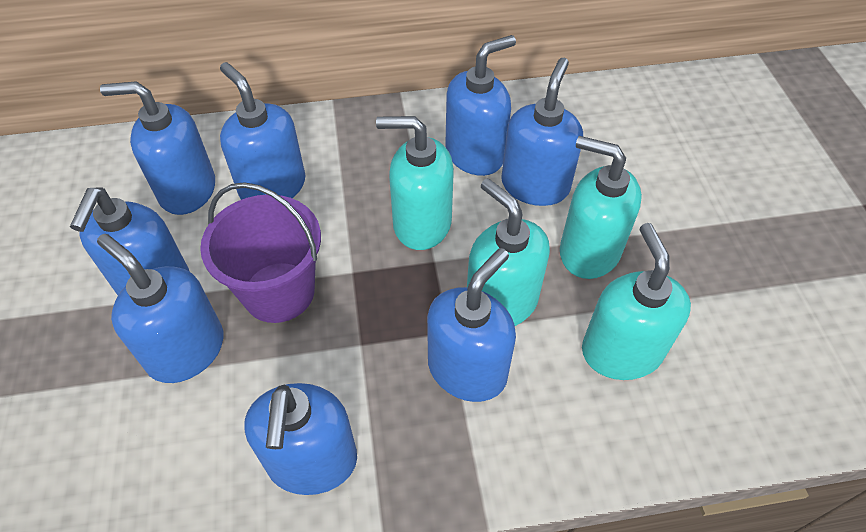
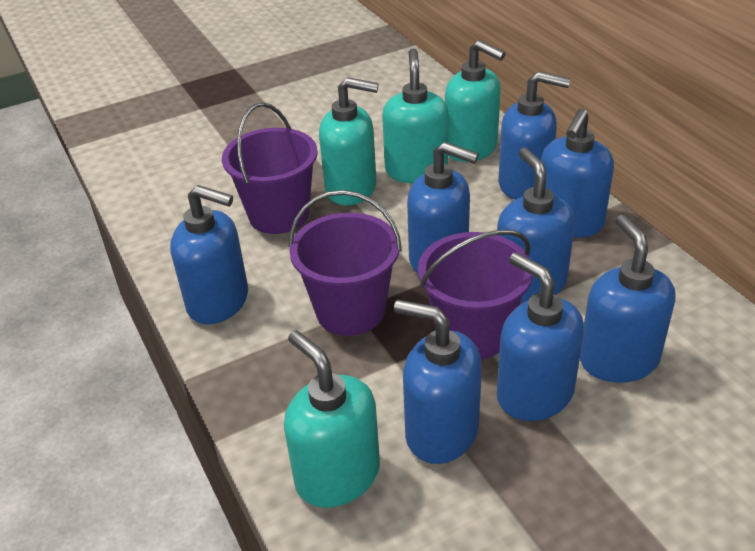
purple bucket: 1 -> 3

